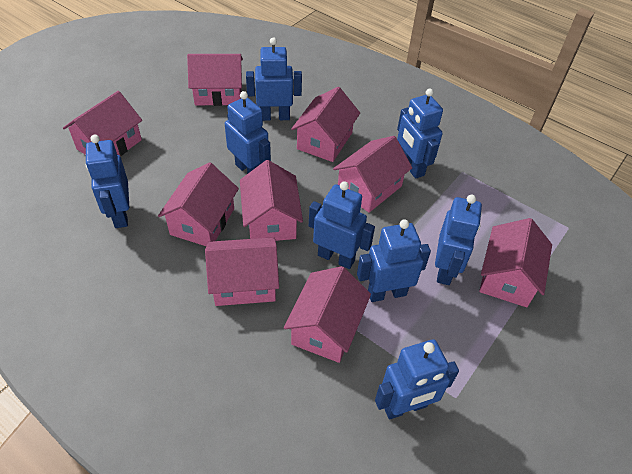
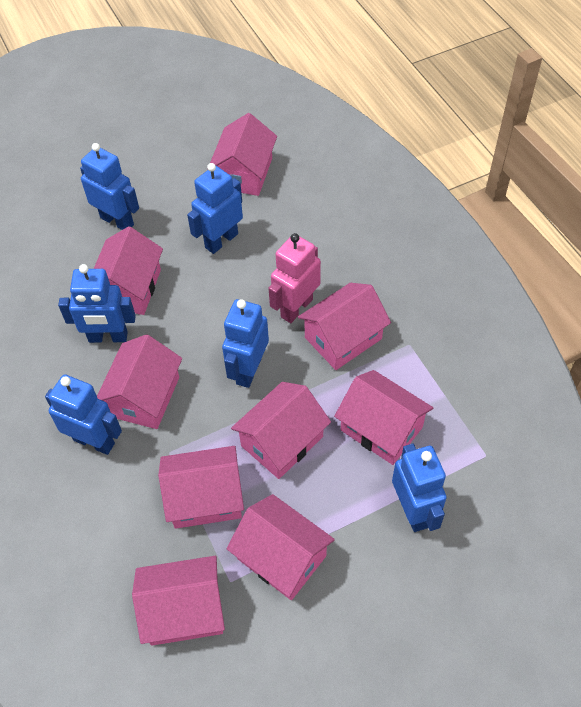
blue robot: 8 -> 6
pink robot: 0 -> 1

